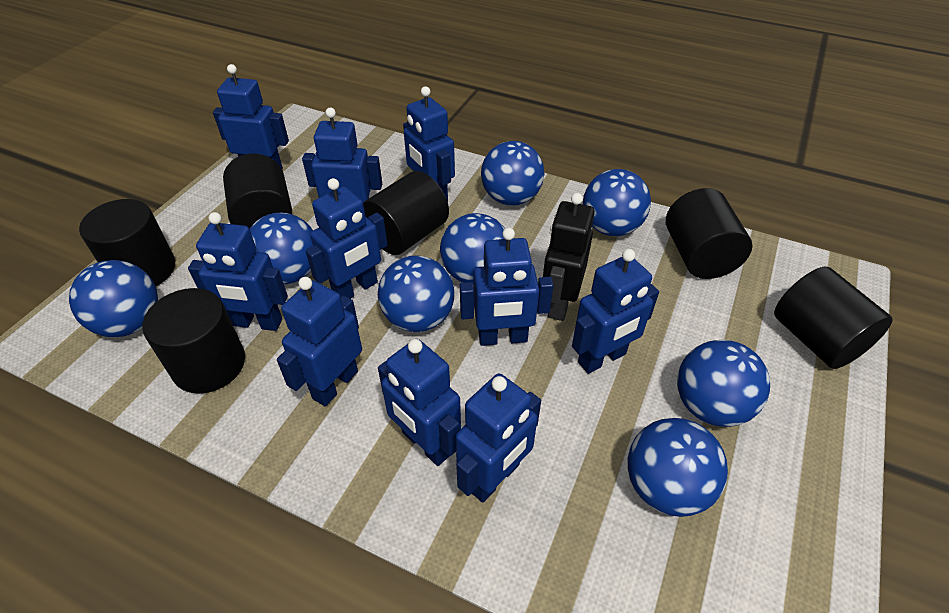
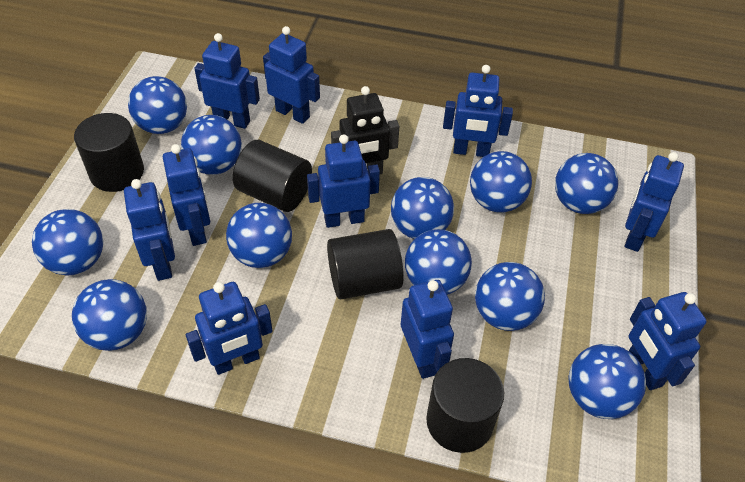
black cylinder: 6 -> 4
blue ball: 8 -> 11

